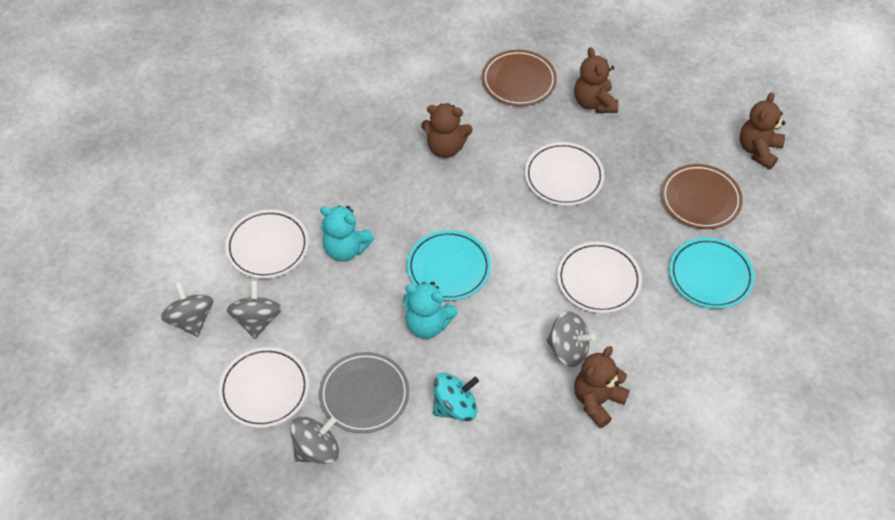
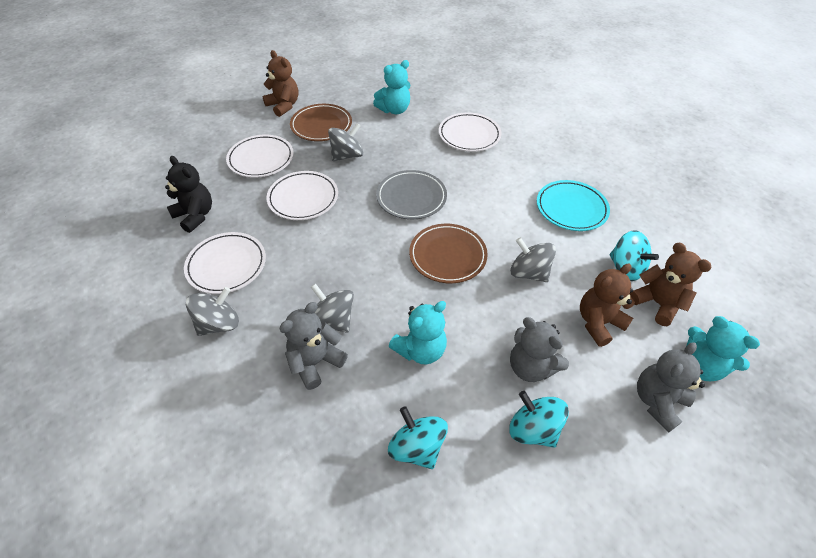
black teddy bear: 0 -> 1
brown teddy bear: 4 -> 3
grey teddy bear: 0 -> 3
turquoise plate: 2 -> 1
turquoise spinning top: 1 -> 3
turquoise teddy bear: 2 -> 3

